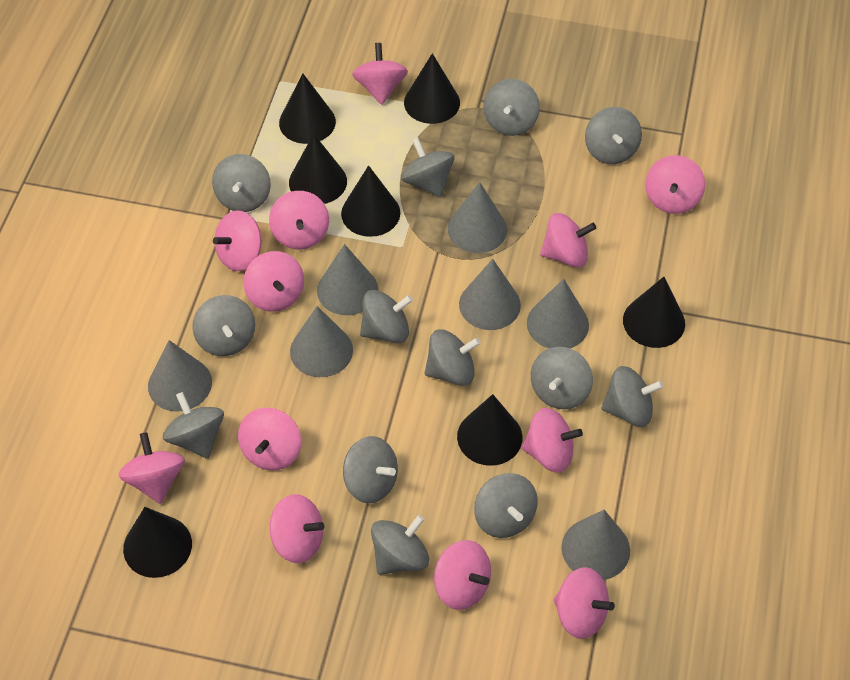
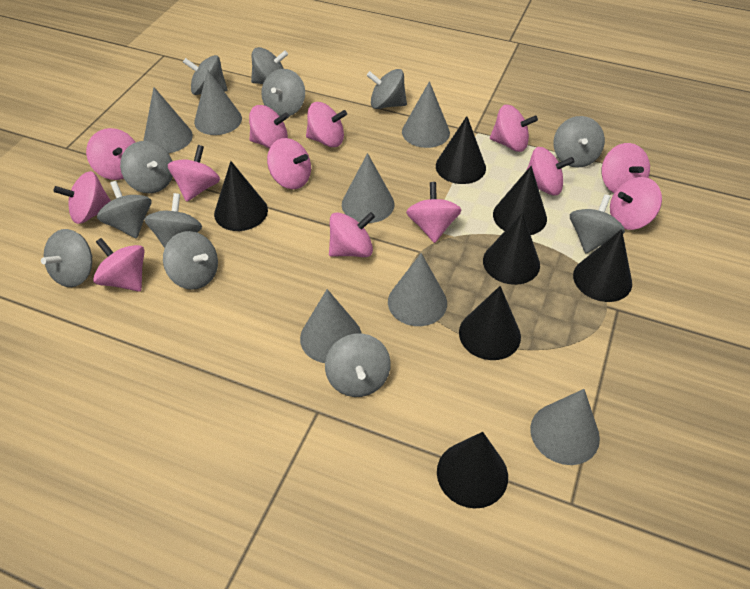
grey spinning top: 13 -> 12
pink spinning top: 12 -> 13

